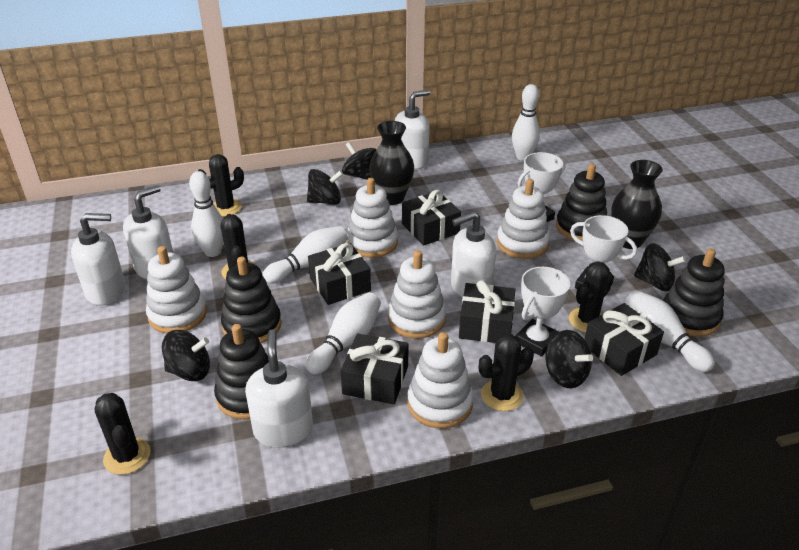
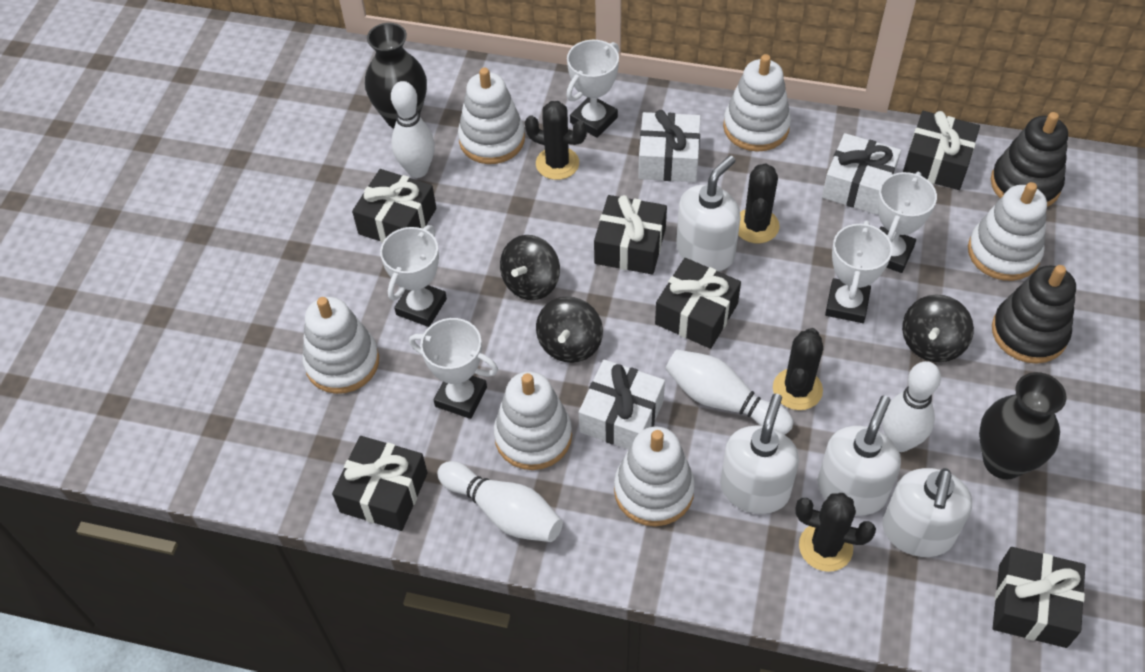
black cactus: 5 -> 4
black gift: 5 -> 6
black spinning top: 5 -> 3
black stacking toy: 4 -> 2
white bowling pin: 5 -> 4
white gift: 0 -> 3
white soap dispenser: 5 -> 4
white stacking toy: 5 -> 6
white trophy: 3 -> 5

